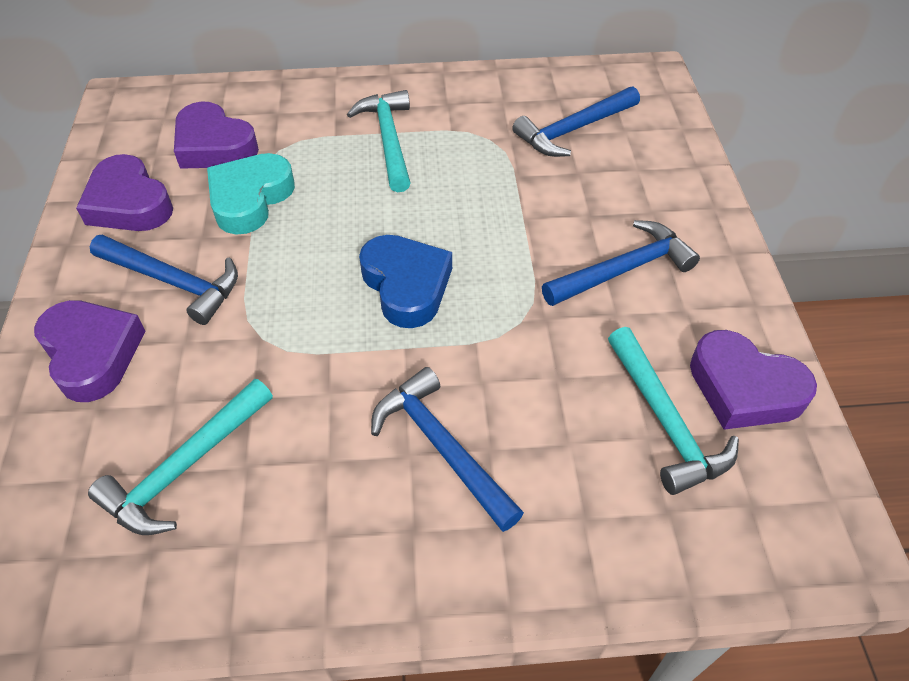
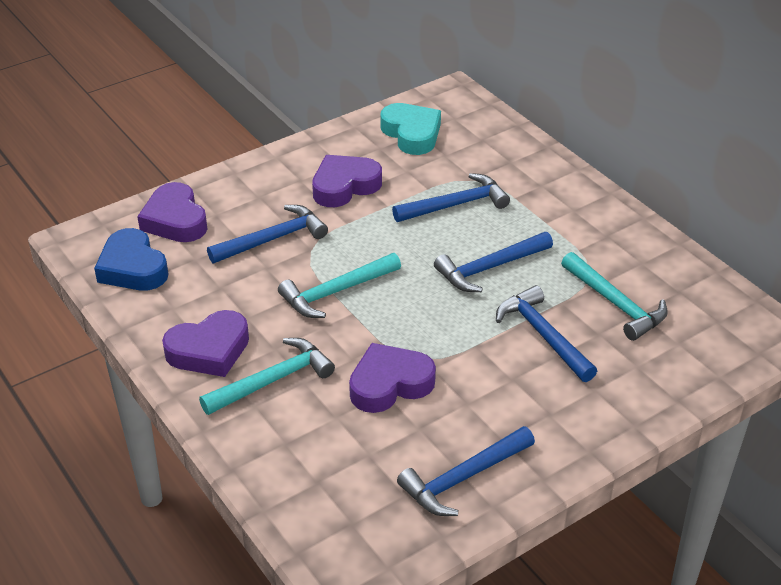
blue hammer: 4 -> 5

